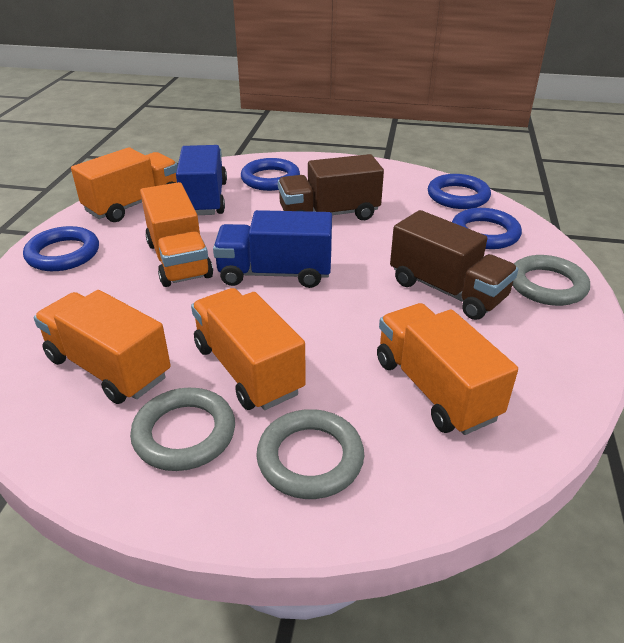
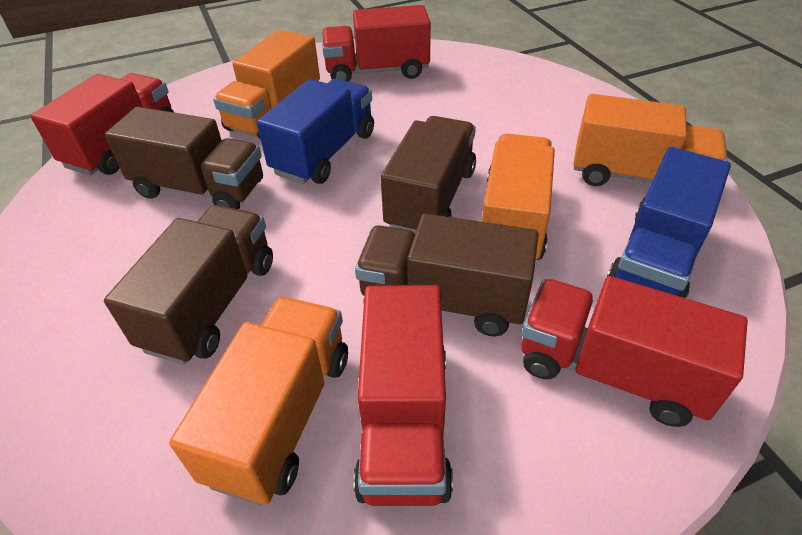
blue ring: 4 -> 0
brown truck: 2 -> 4
grey ring: 3 -> 0
orange truck: 5 -> 4
red truck: 0 -> 4

